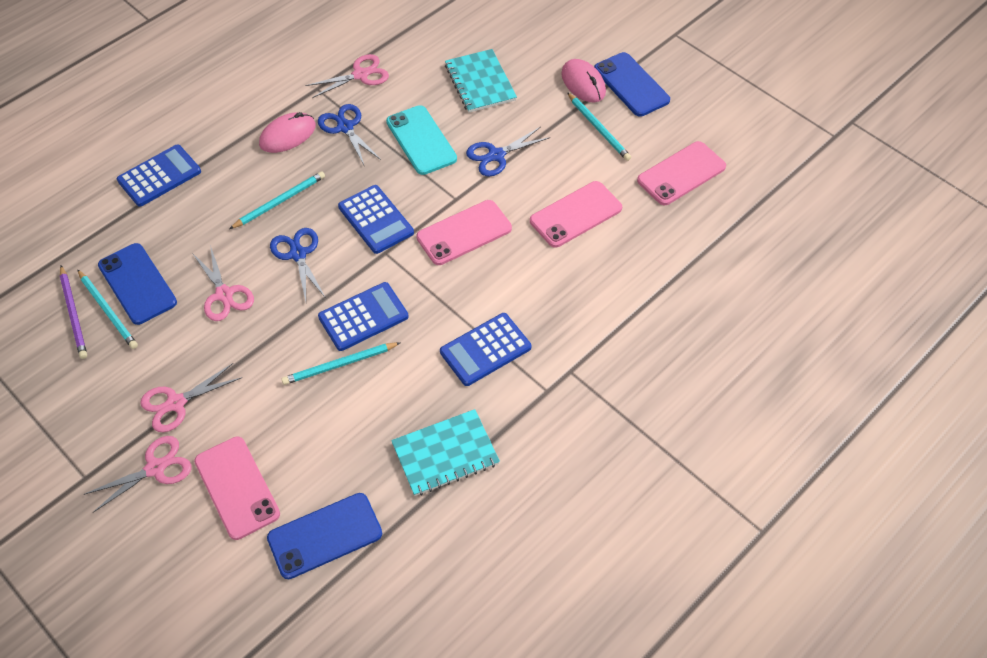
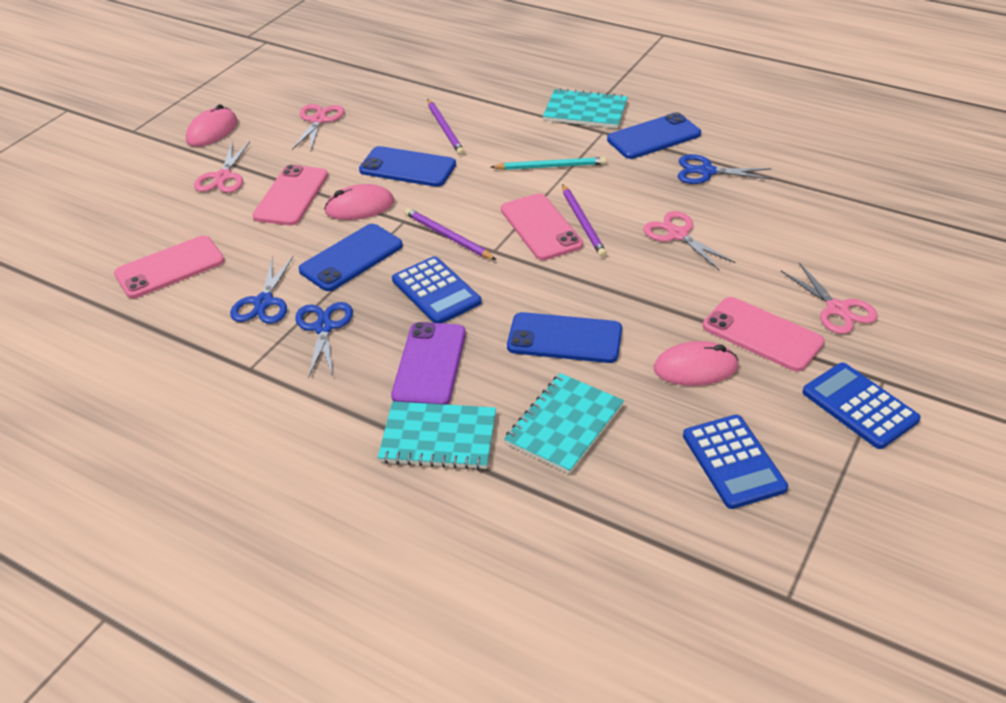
blue calculator: 4 -> 3
blue phone: 3 -> 4
pink mouse: 2 -> 3
purple pencil: 1 -> 3
purple phone: 0 -> 1
turquoise notebook: 2 -> 3
turquoise pencil: 4 -> 1
turquoise phone: 1 -> 0

